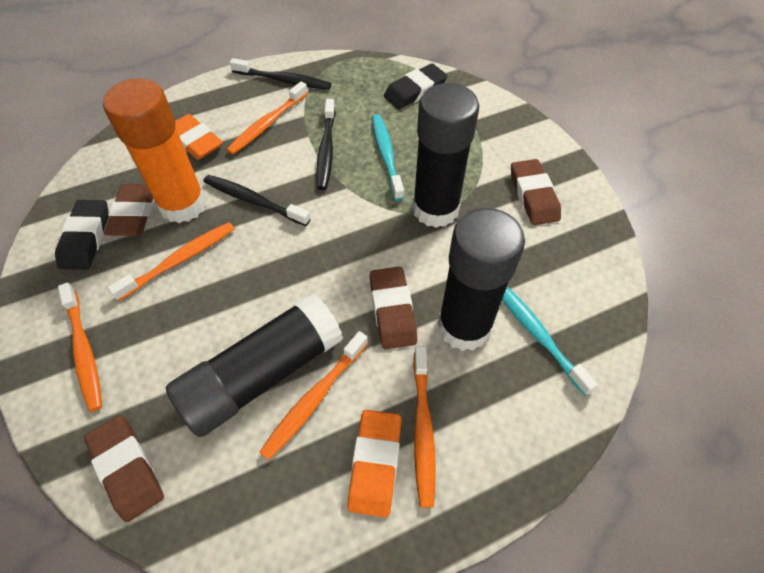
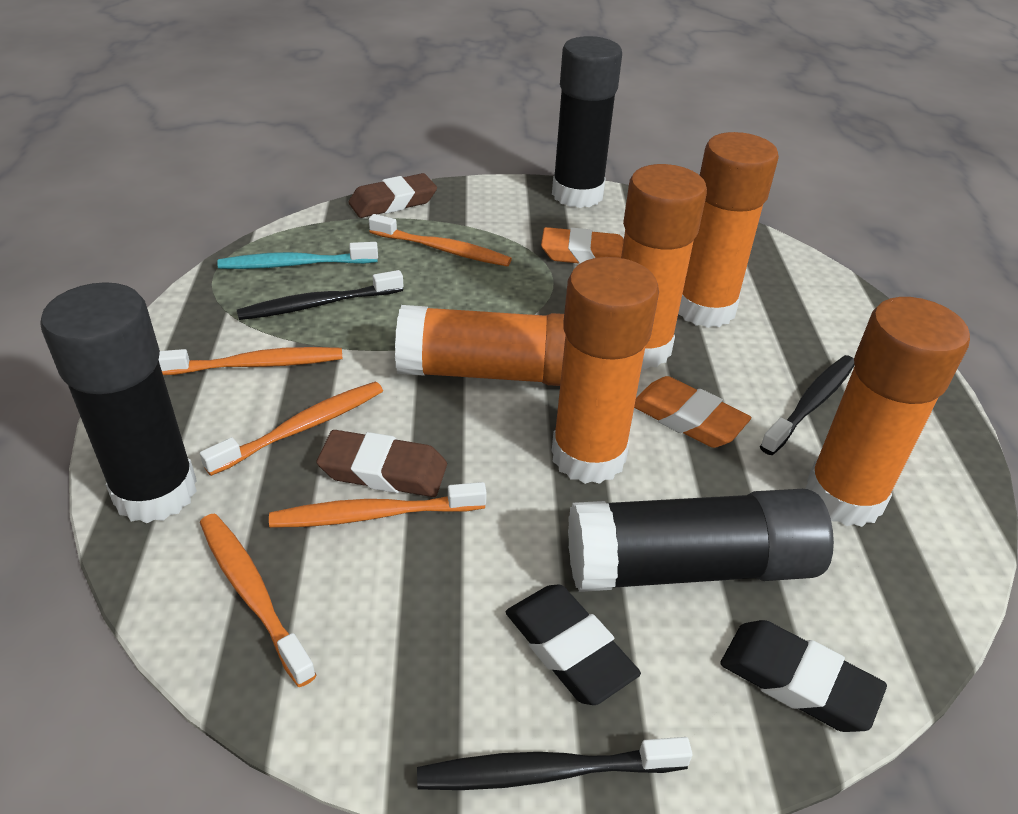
brown eraser: 4 -> 2
orange glue stick: 1 -> 5
turquoise toothbrush: 2 -> 1

